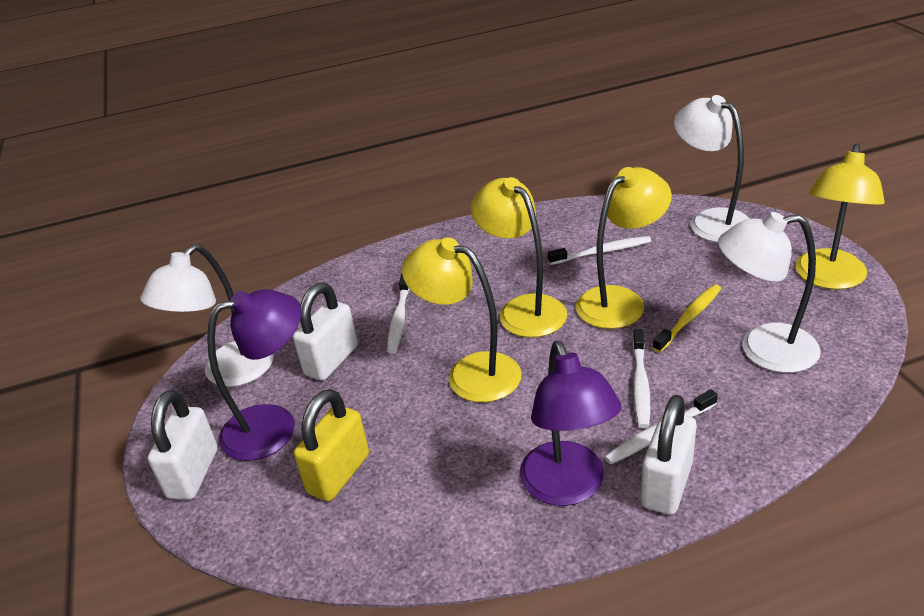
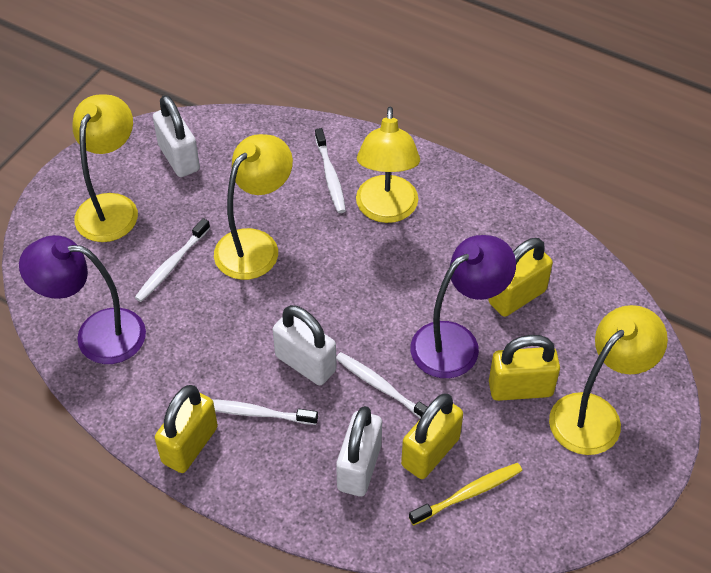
white lamp: 3 -> 0
yellow padlock: 1 -> 4

